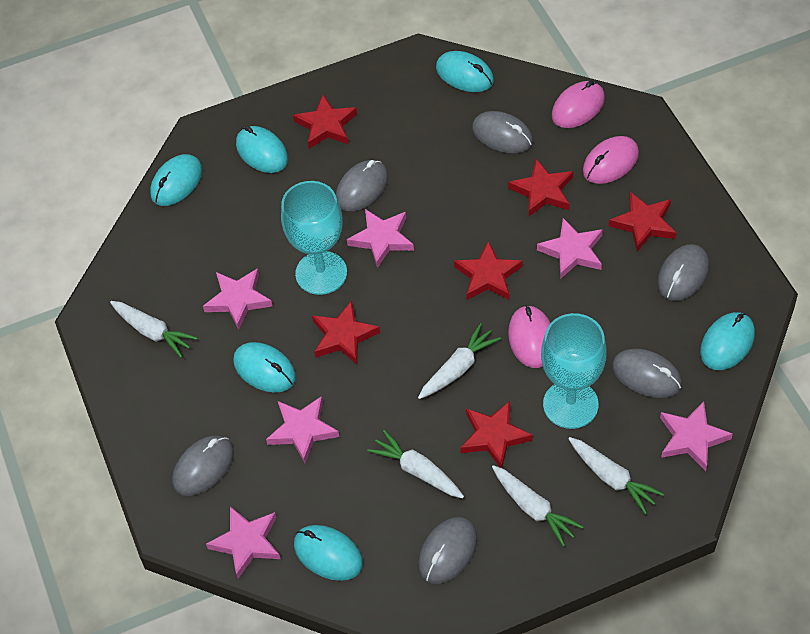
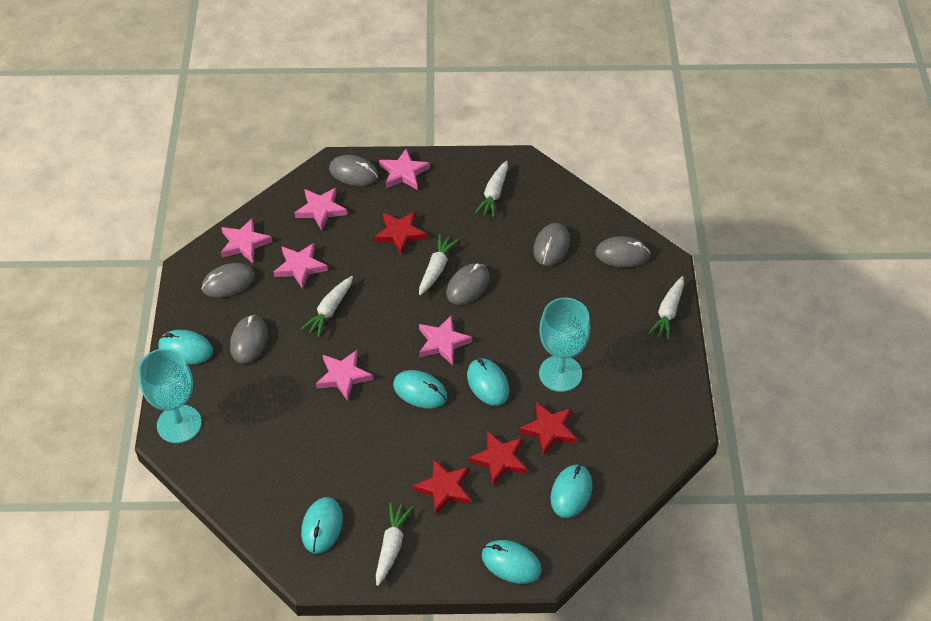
pink mouse: 3 -> 0
red star: 6 -> 4

